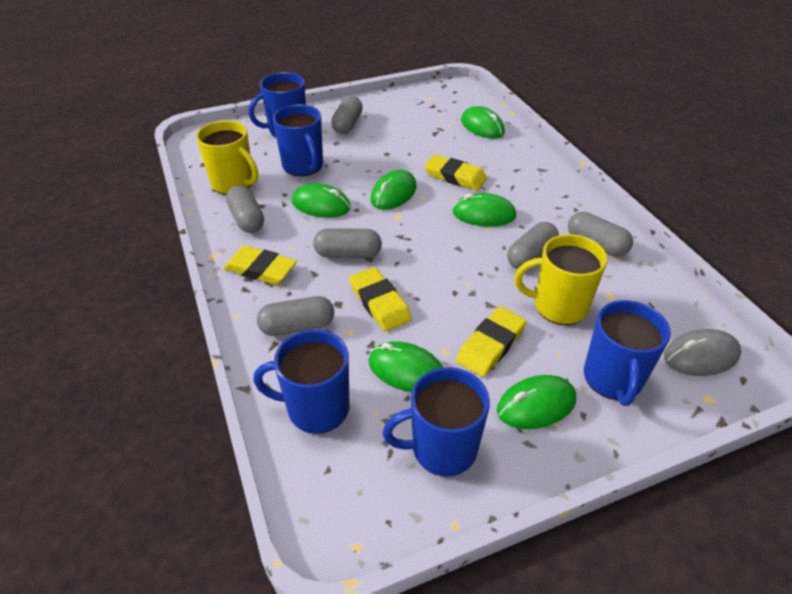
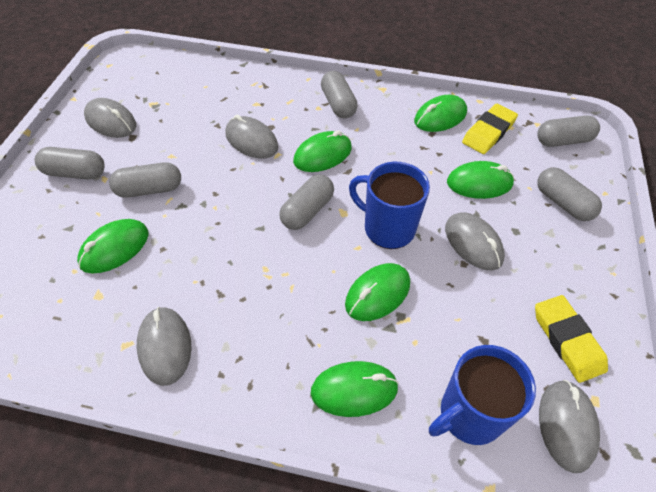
blue mug: 5 -> 2
grey mouse: 1 -> 5
yellow eraser: 4 -> 2
yellow mug: 2 -> 0

